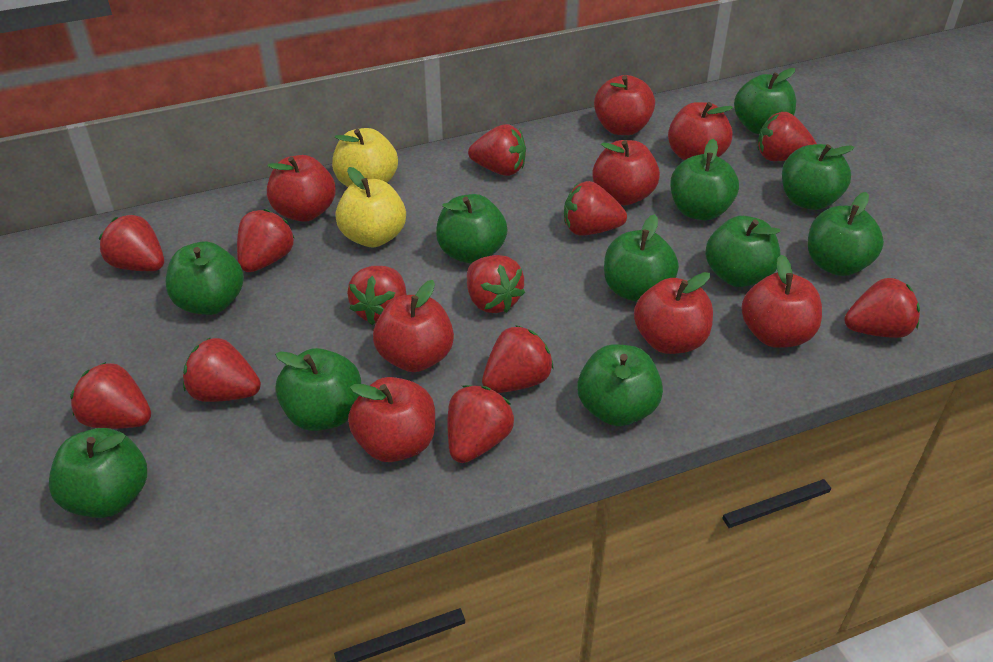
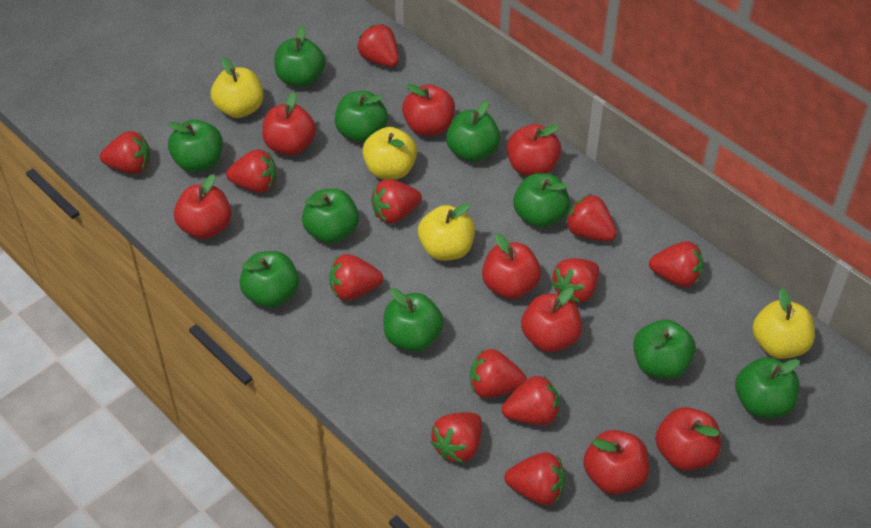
green apple: 11 -> 10
yellow apple: 2 -> 4

